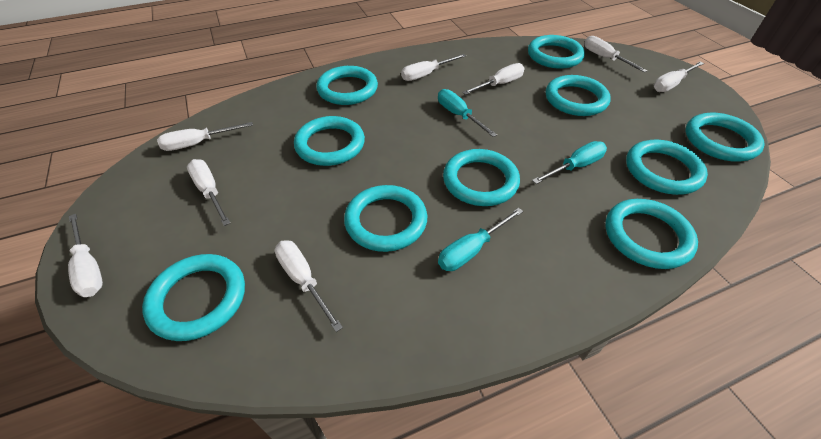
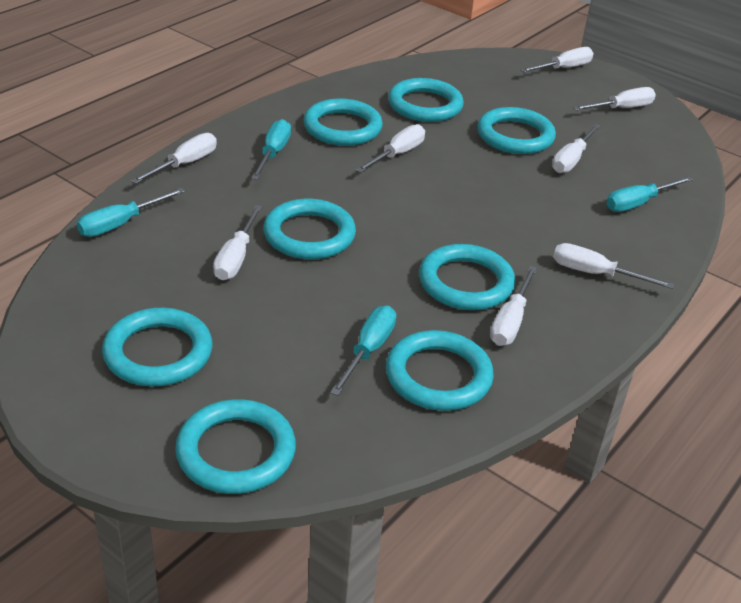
turquoise ring: 10 -> 8
turquoise screwdriver: 3 -> 4

